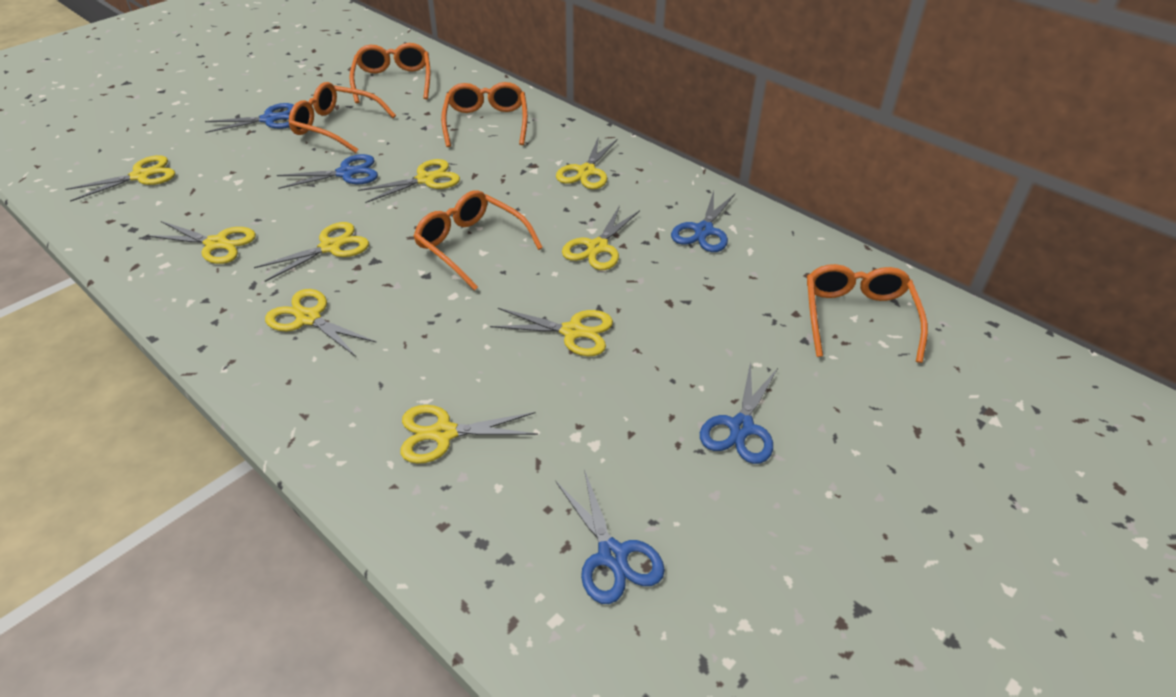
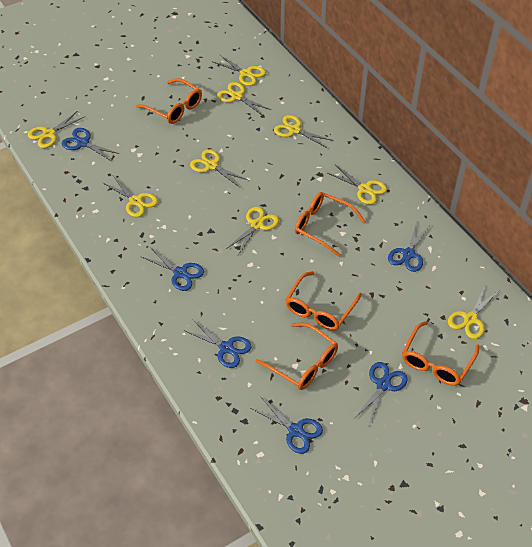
blue scissors: 5 -> 6

